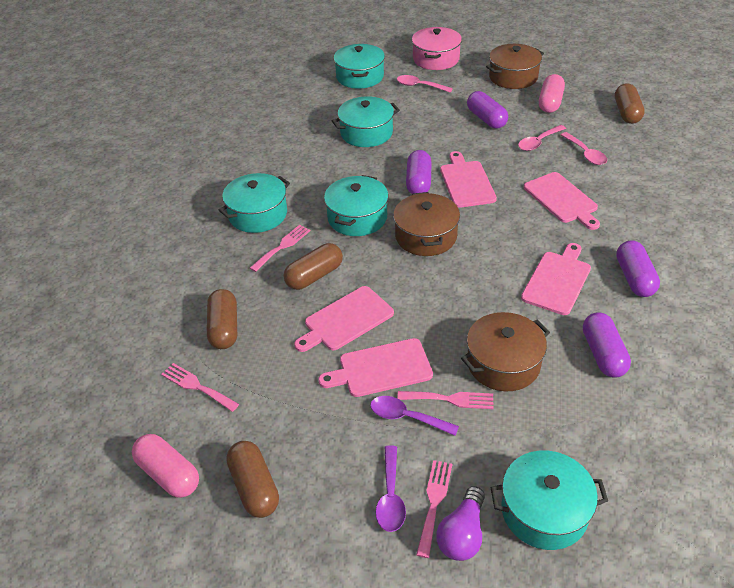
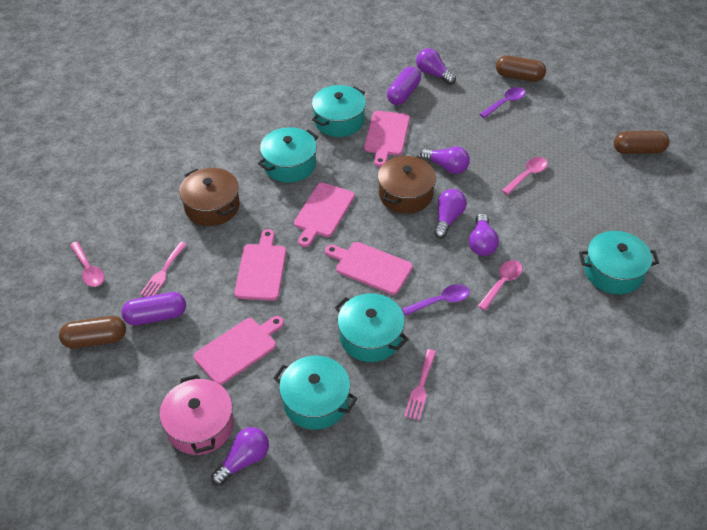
brown capsule: 4 -> 3
brown pot: 3 -> 2
pink capsule: 2 -> 0
pink fork: 4 -> 2
purple capsule: 4 -> 2
purple light bulb: 1 -> 5

